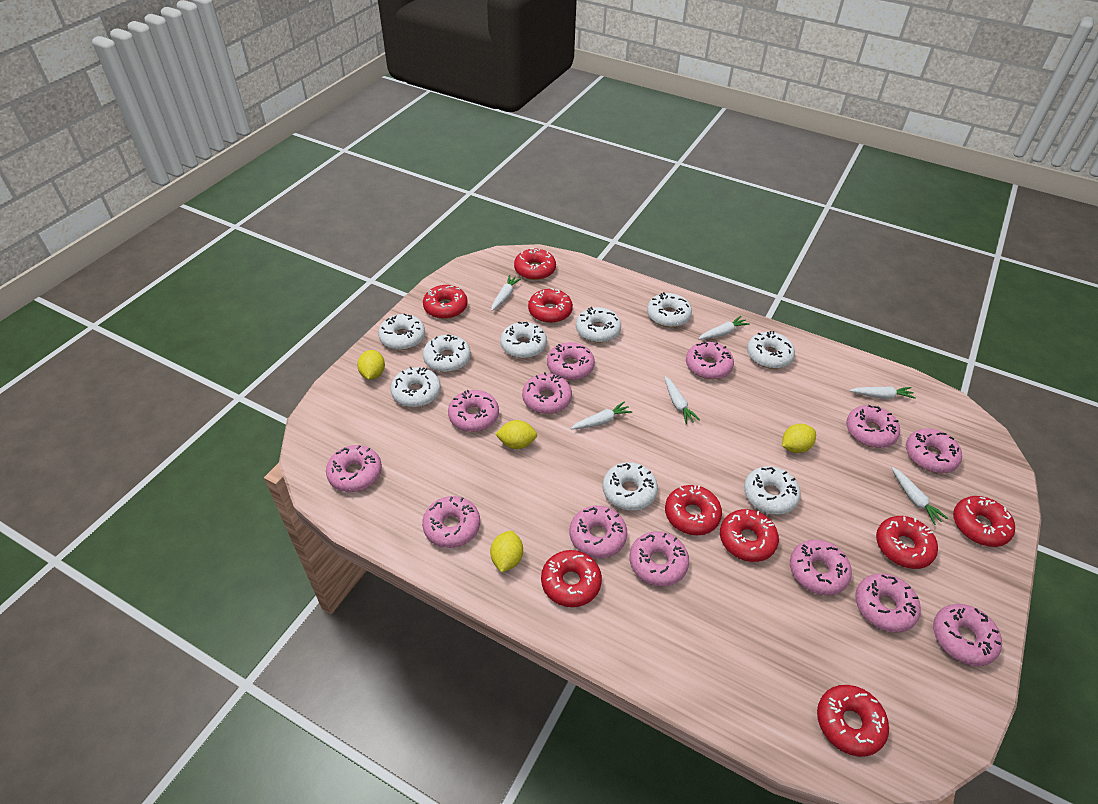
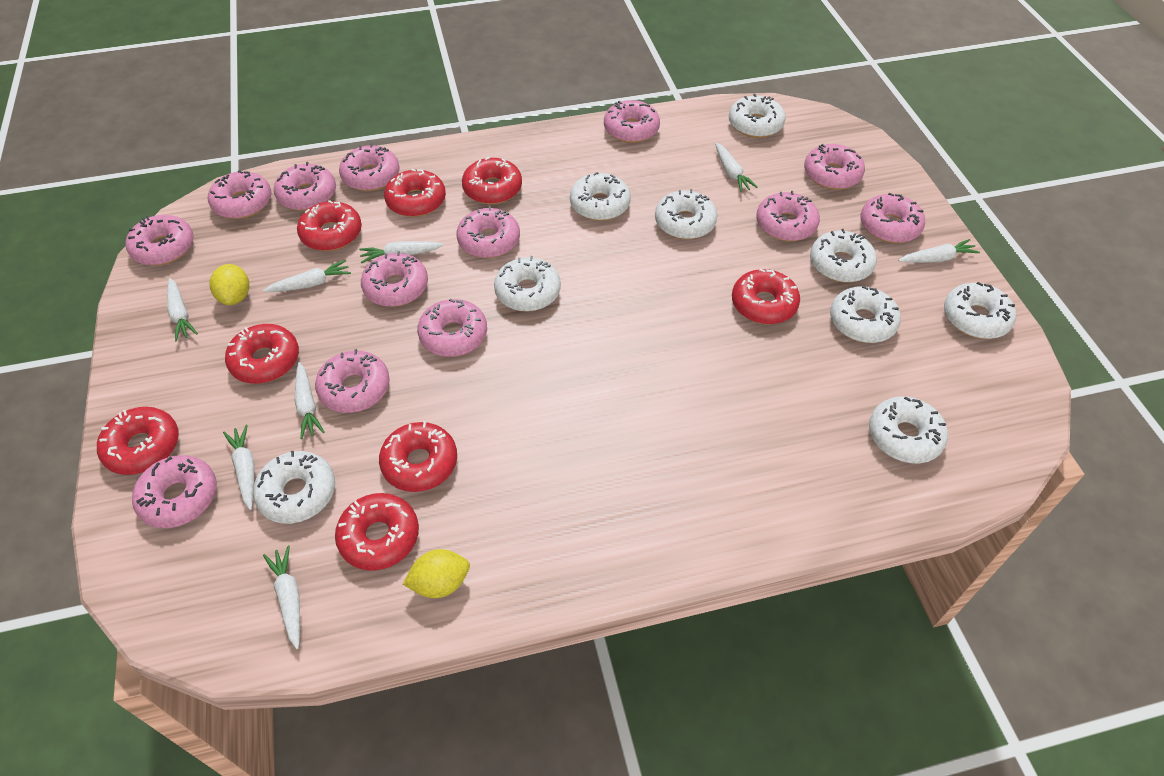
red donut: 9 -> 8
white carrot: 6 -> 8
yellow lemon: 4 -> 2

